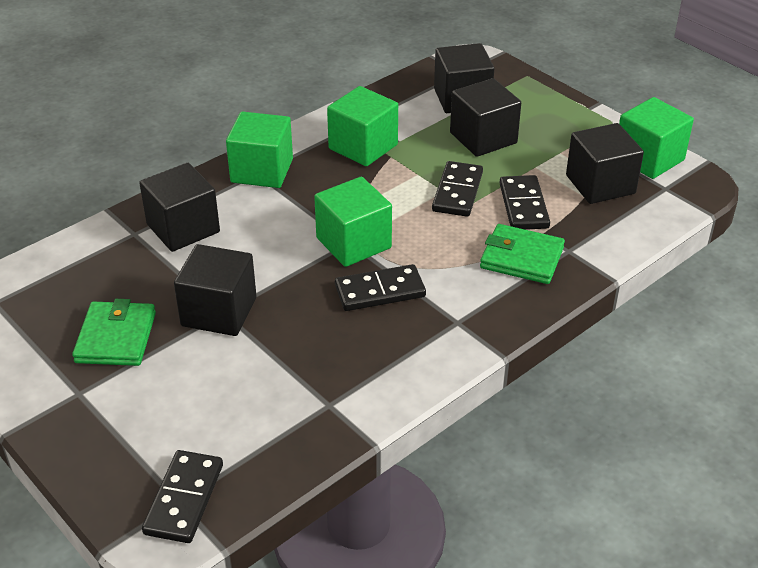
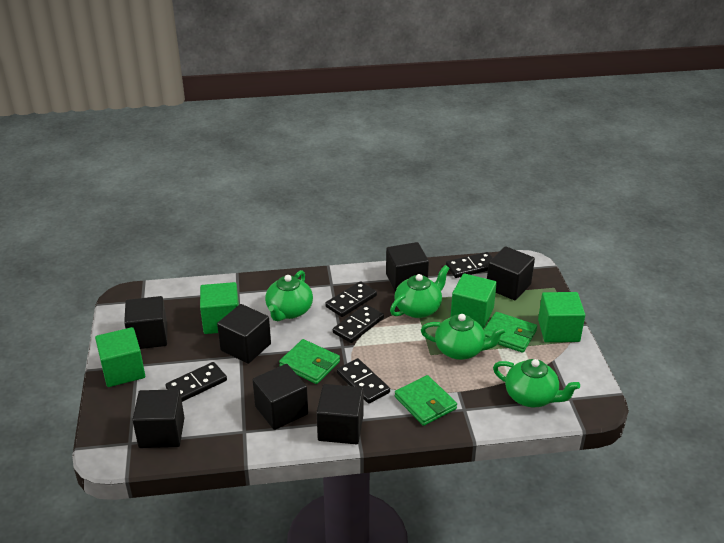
black cube: 5 -> 7
black domino: 4 -> 5
green teapot: 0 -> 4
green wallet: 2 -> 3

